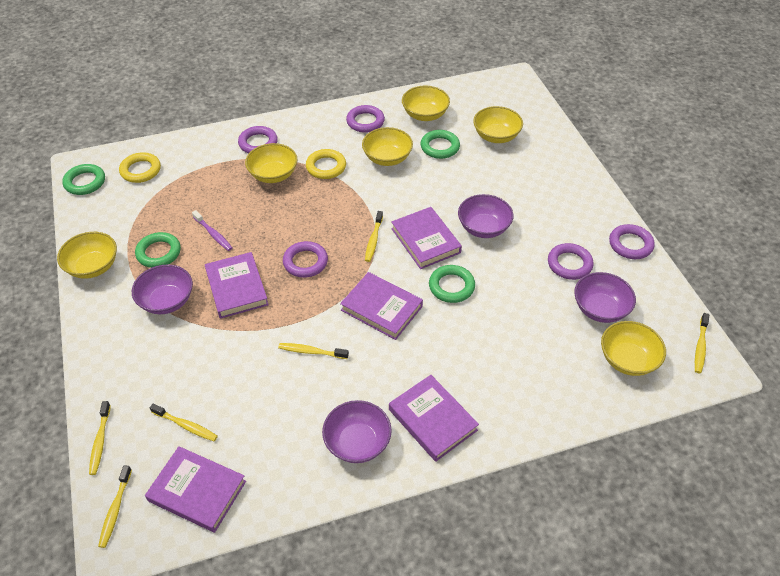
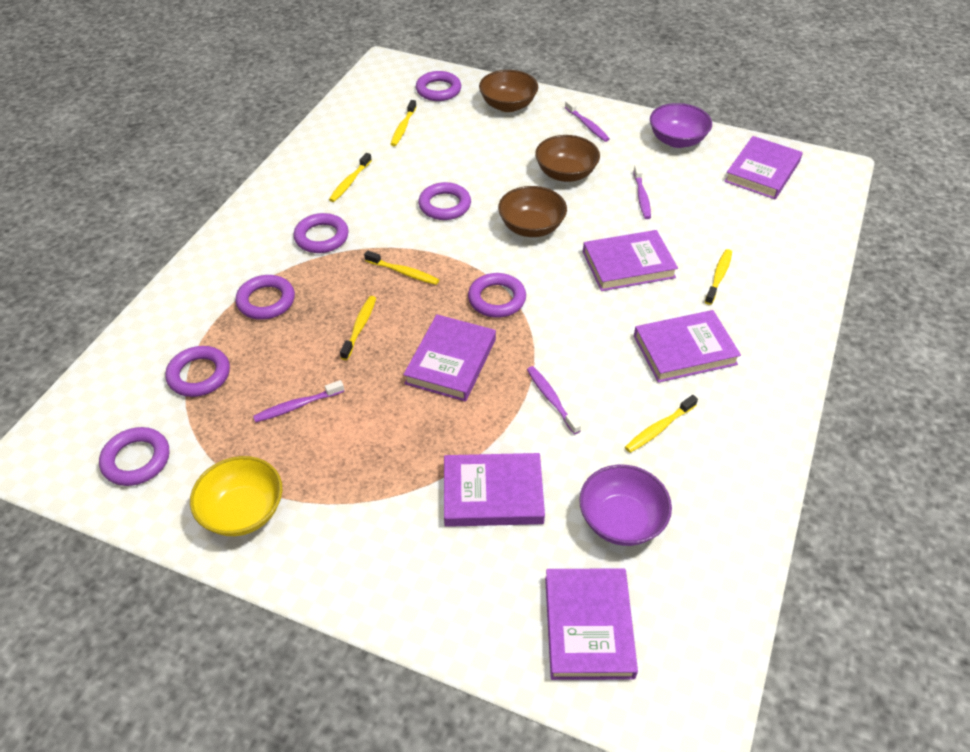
brown bowl: 0 -> 3
green ring: 4 -> 0
purple book: 5 -> 6
purple bowl: 4 -> 2
purple ring: 5 -> 7
purple toothbrush: 1 -> 4
yellow bowl: 6 -> 1
yellow ring: 2 -> 0

